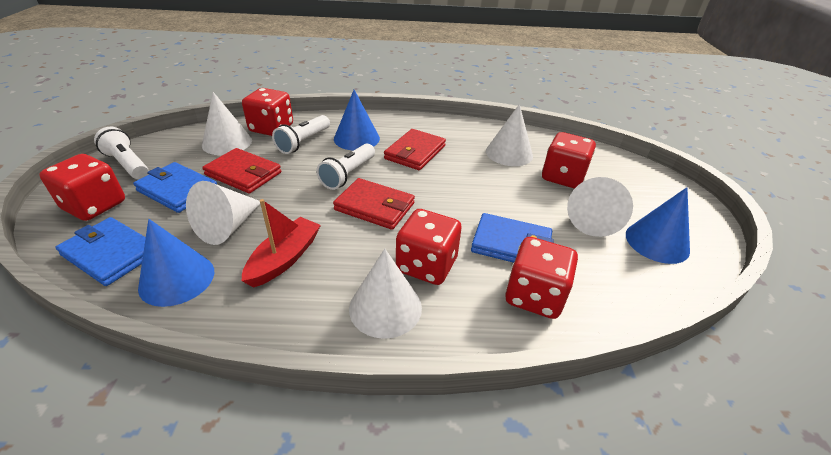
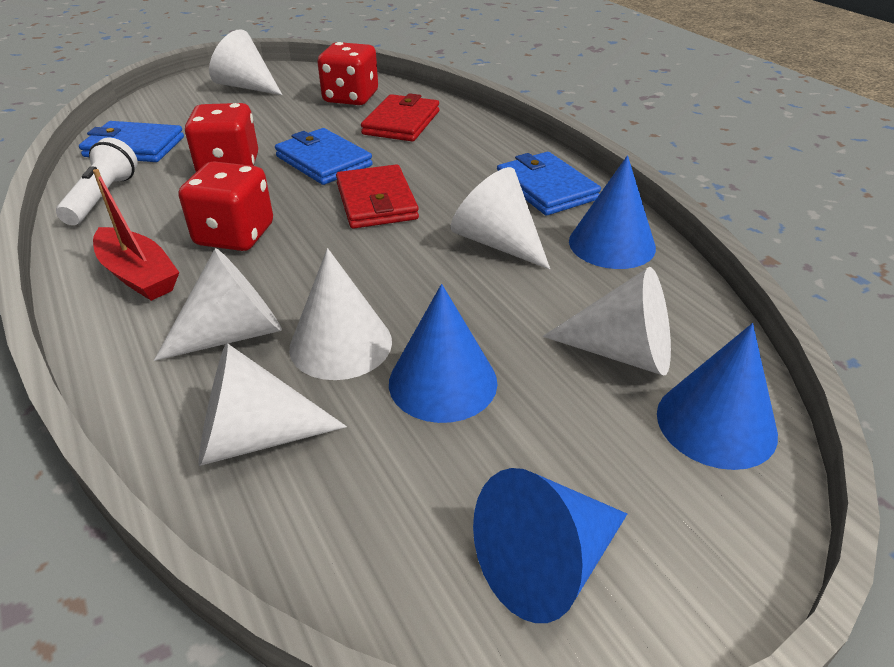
blue cone: 3 -> 4
red dice: 5 -> 3
red wallet: 3 -> 2
white cone: 5 -> 6
white flashlight: 3 -> 1

